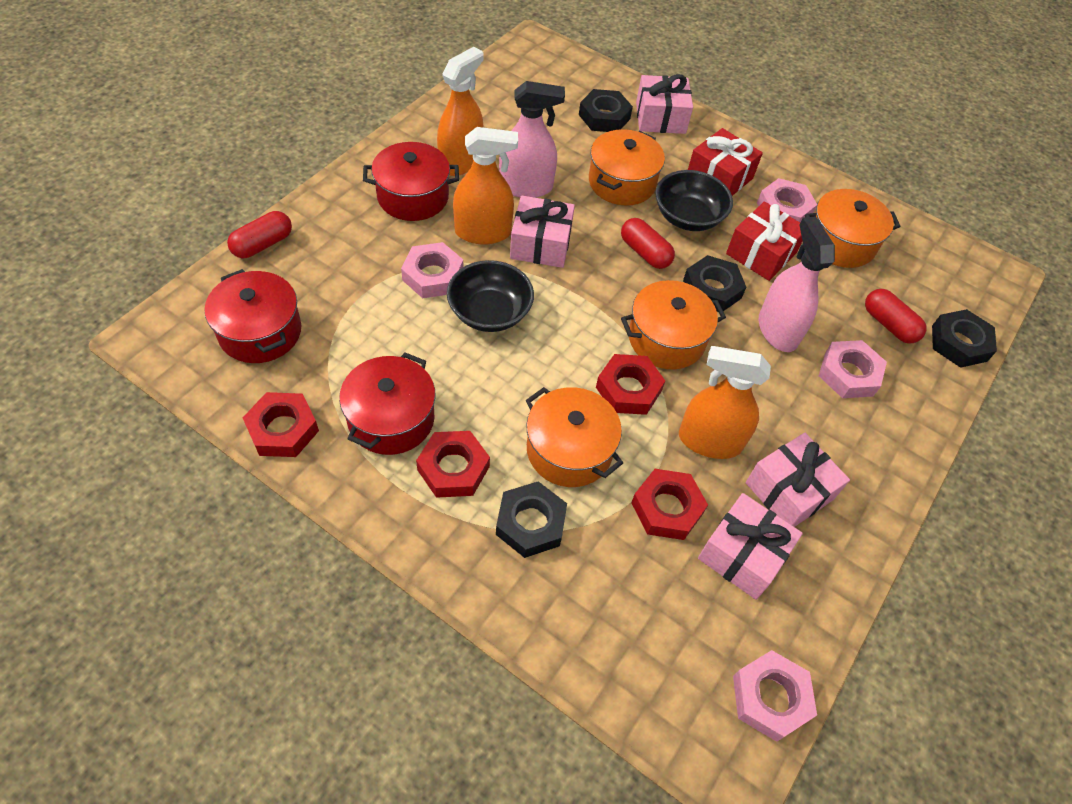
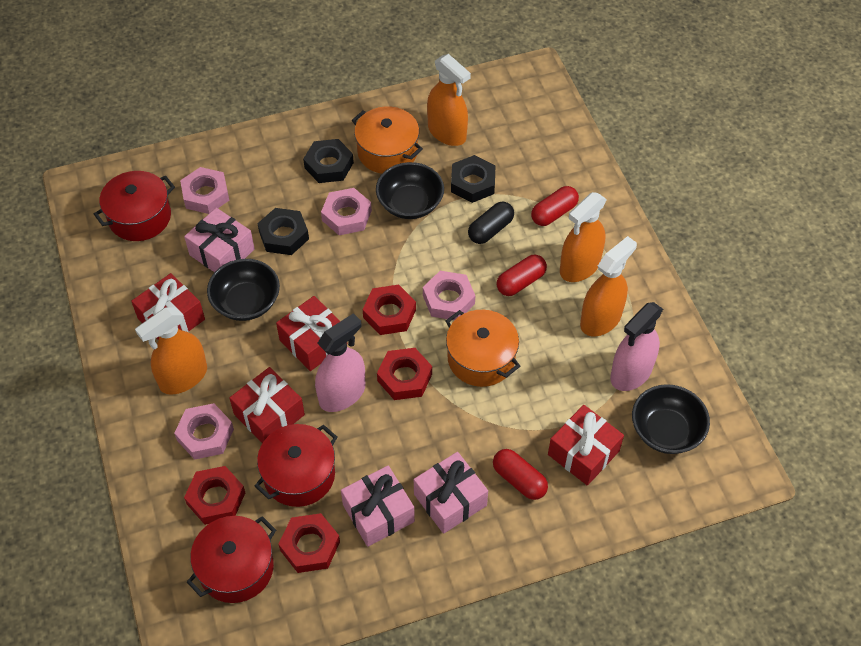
black bowl: 2 -> 3
black capsule: 0 -> 1
black nut: 4 -> 3
orange pot: 4 -> 2
orange spray bottle: 3 -> 4
pink gift: 4 -> 3
red gift: 2 -> 4

